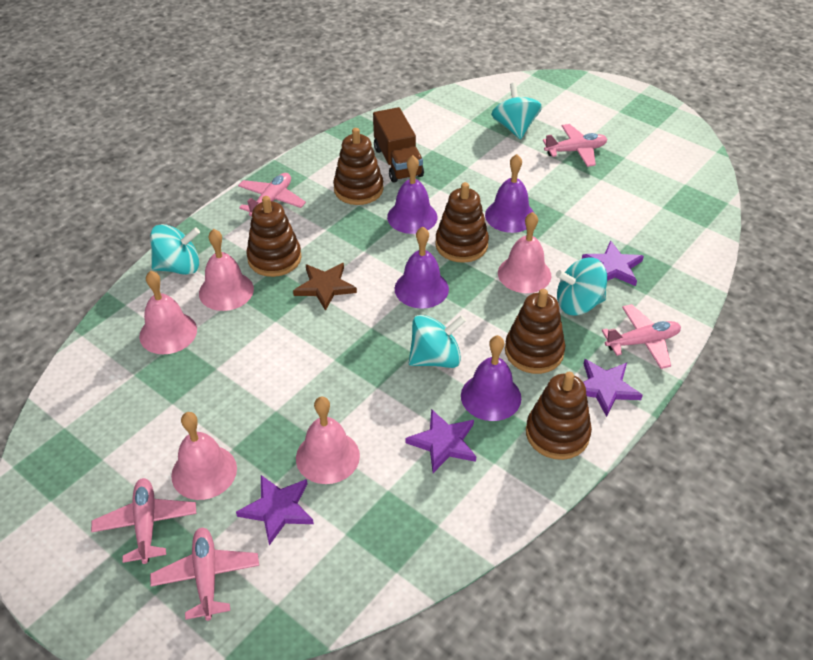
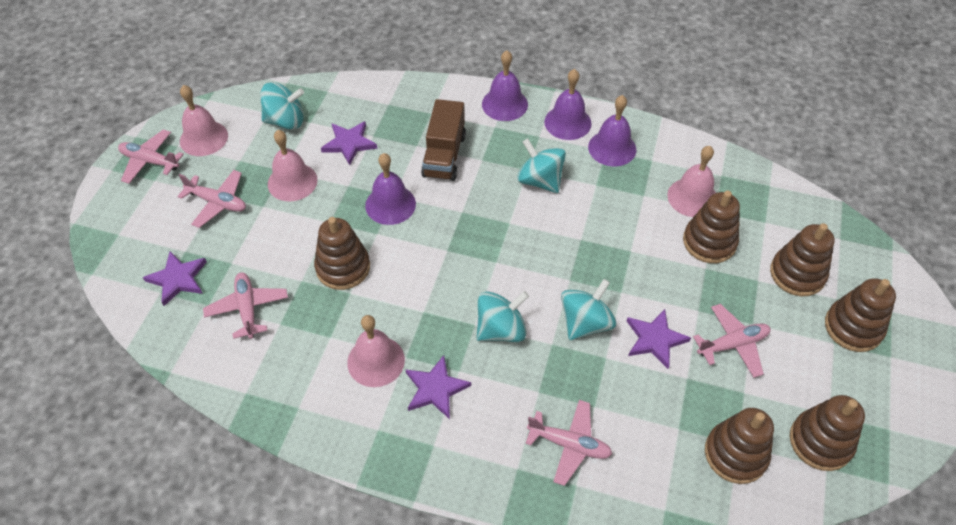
brown stacking toy: 5 -> 6
brown star: 1 -> 0
pink bell: 5 -> 4

